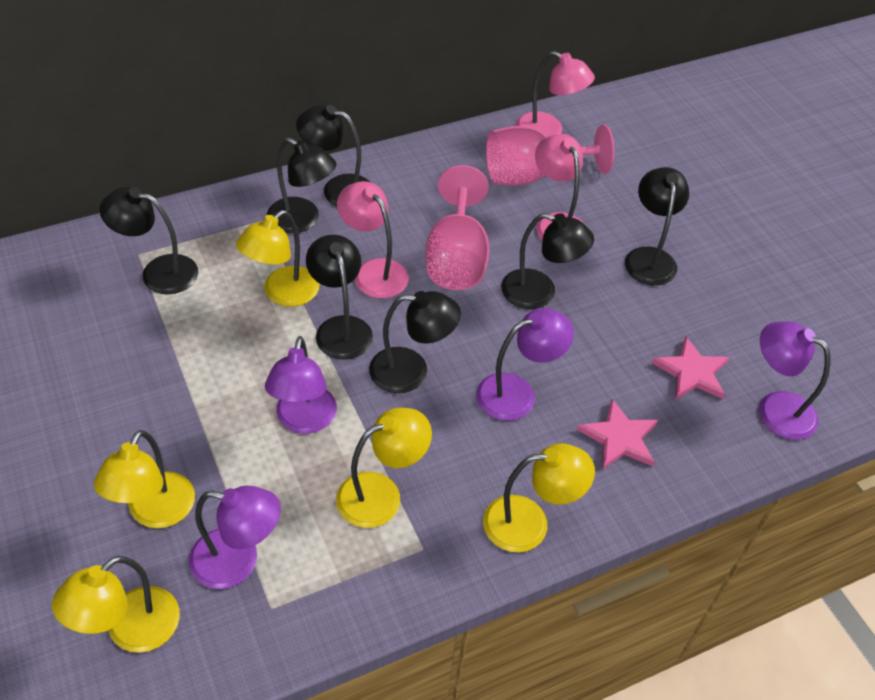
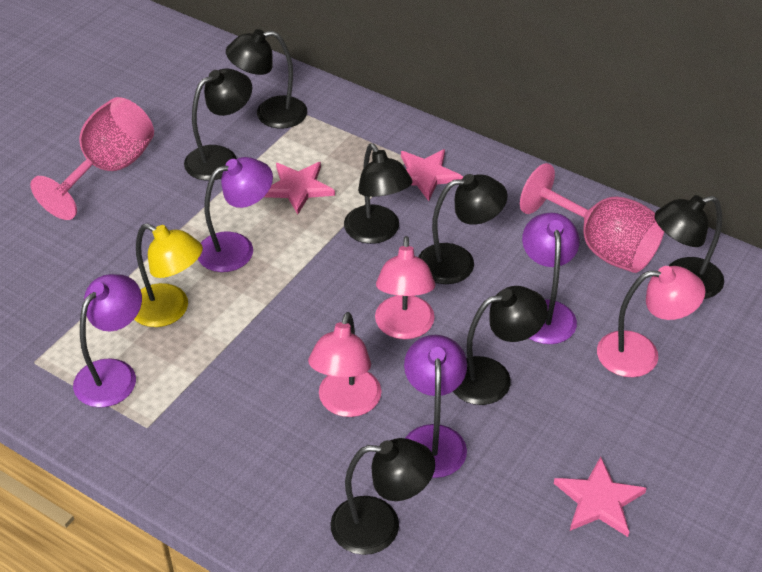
pink star: 2 -> 3
yellow lamp: 5 -> 1

